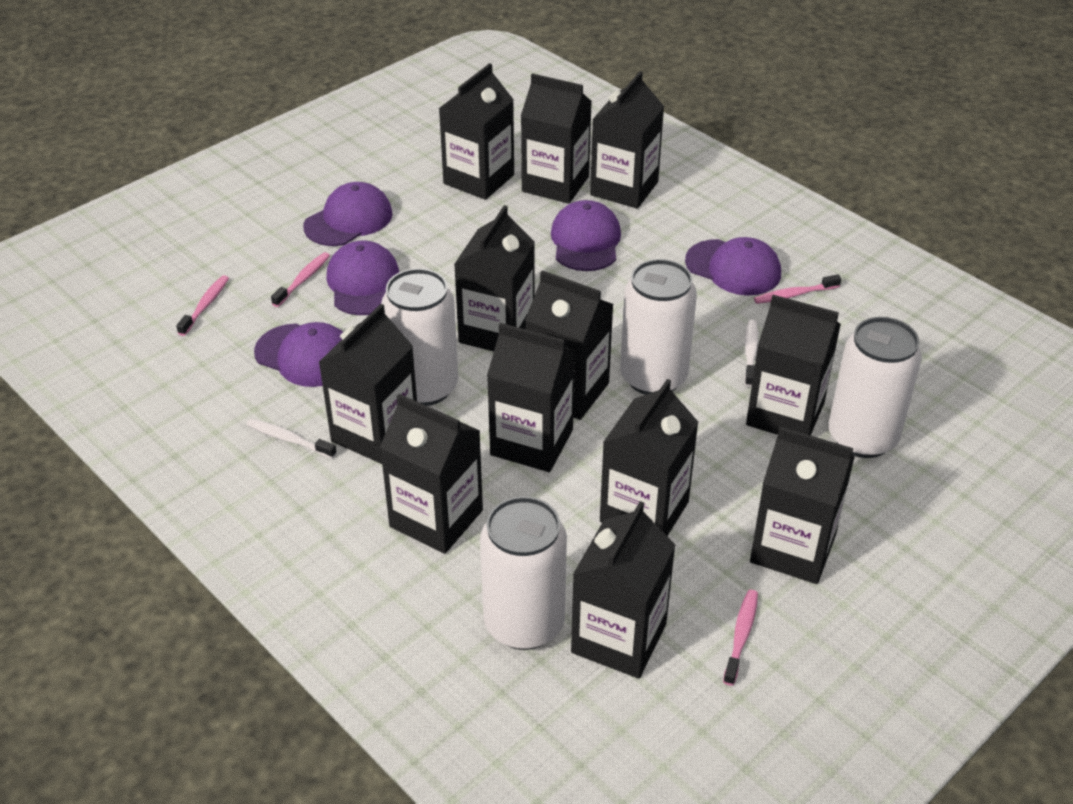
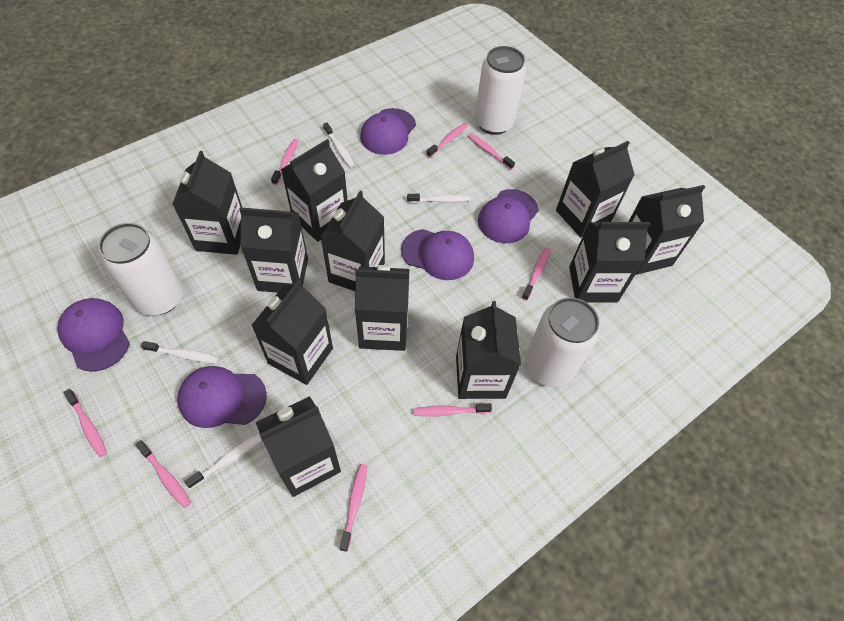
black carton: 12 -> 11
pink toothbrush: 4 -> 8
white can: 4 -> 3
white toothbrush: 2 -> 4

